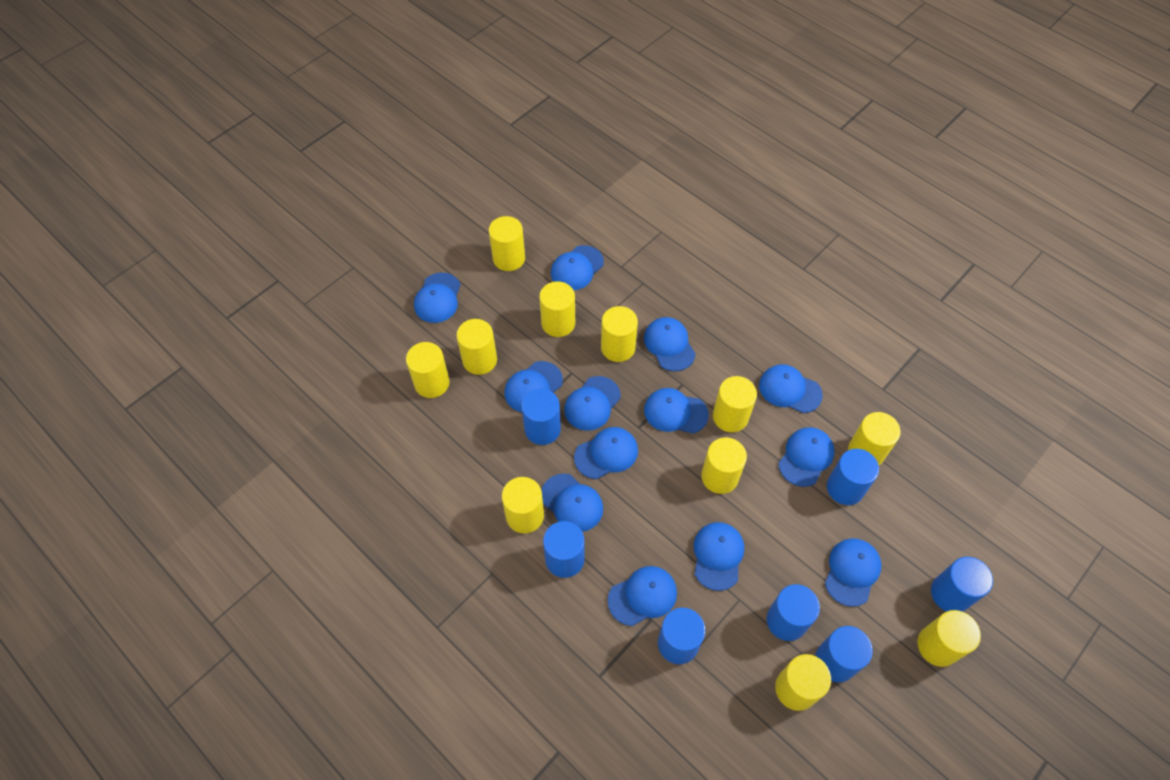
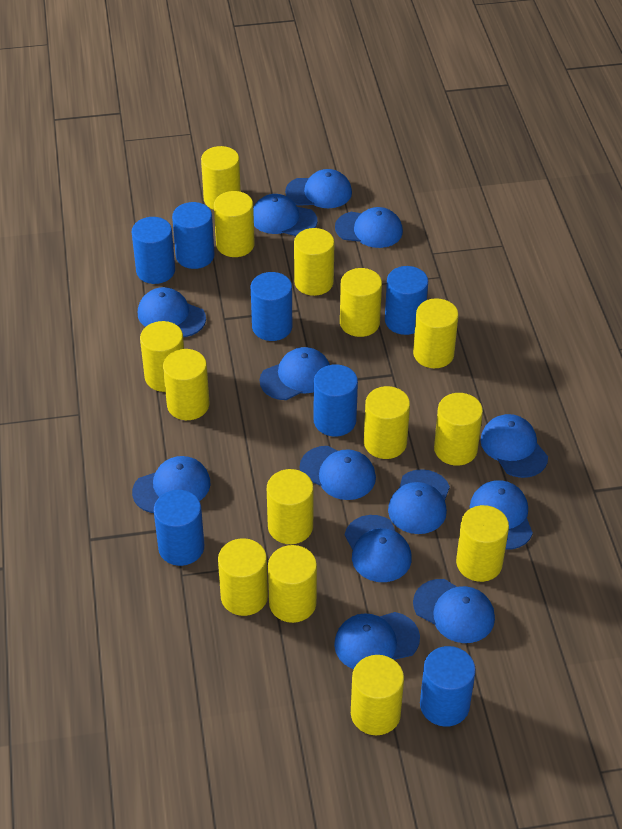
yellow cylinder: 11 -> 14

